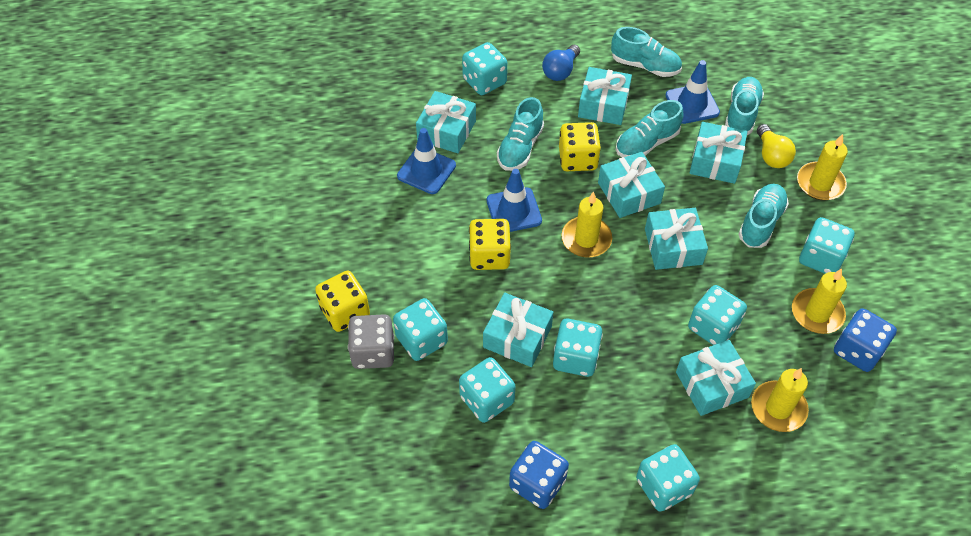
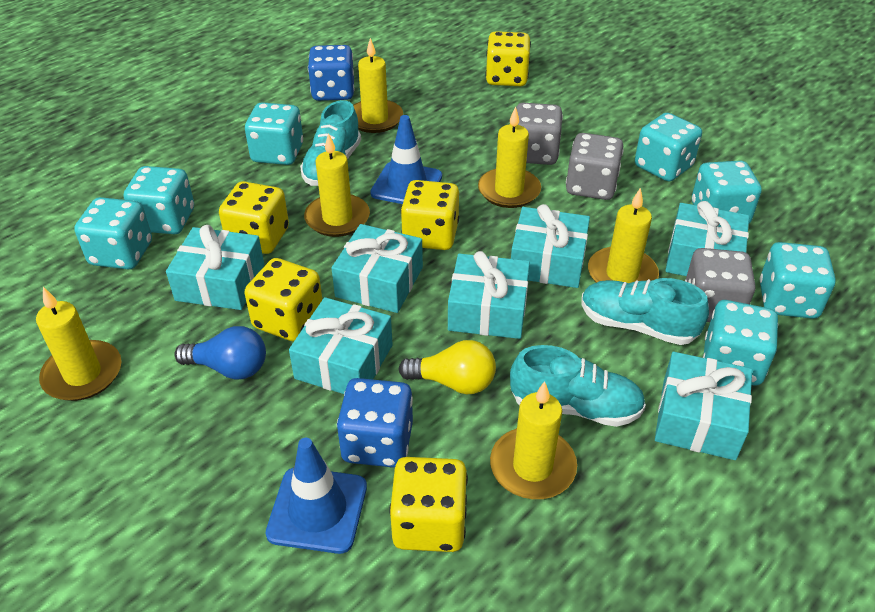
blue traffic cone: 3 -> 2
grey dice: 1 -> 3
turquoise shoe: 5 -> 3
yellow candle: 4 -> 6
yellow dice: 3 -> 5

